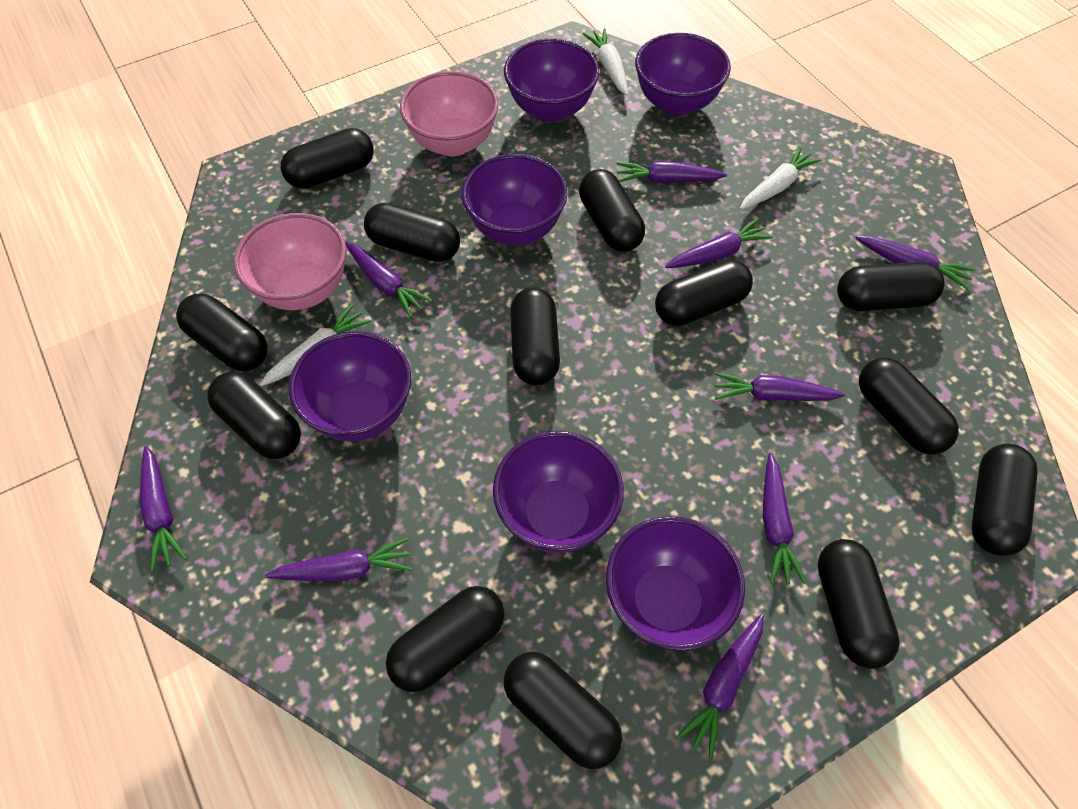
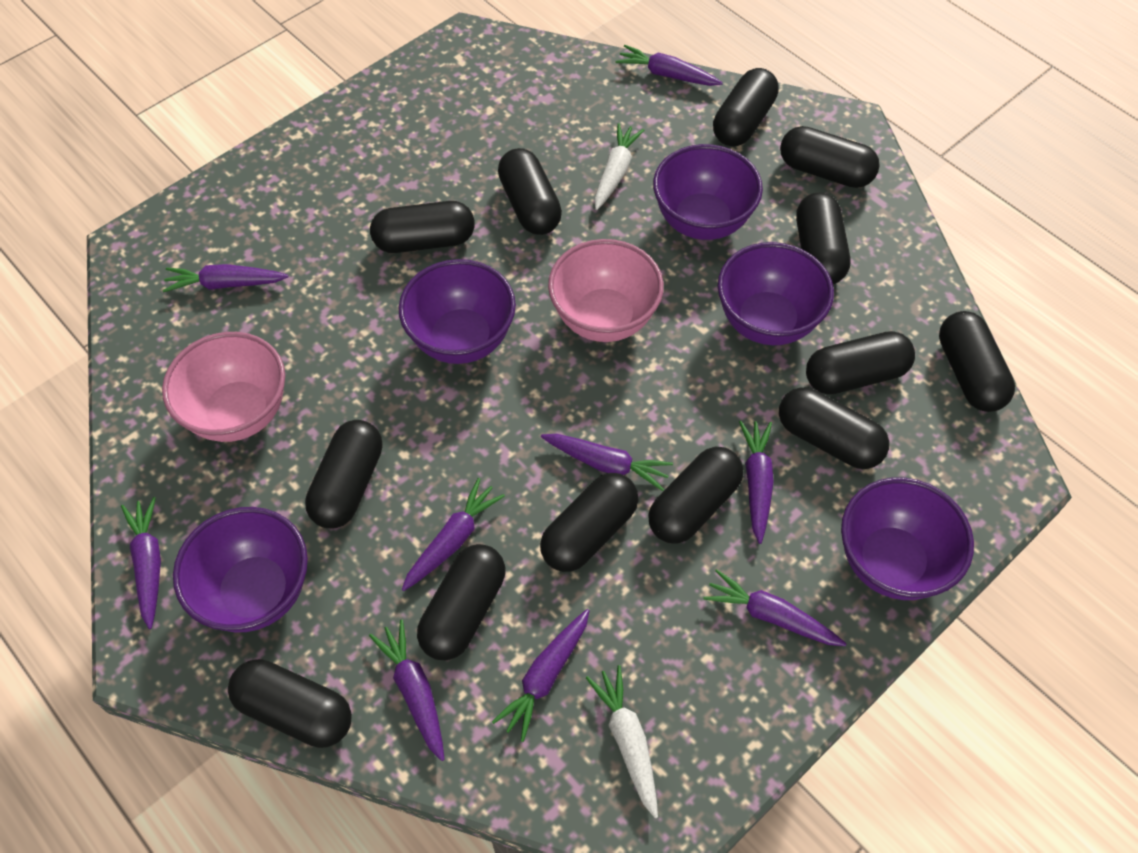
purple bowl: 6 -> 5
white carrot: 3 -> 2

